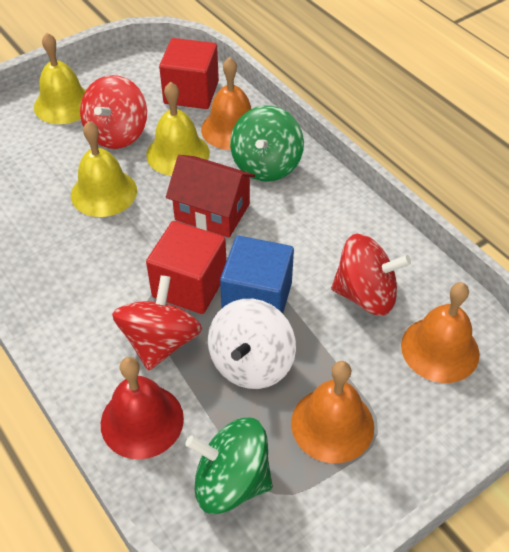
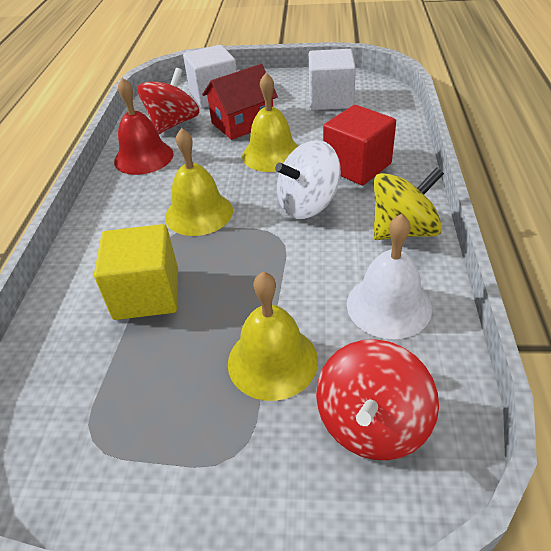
blue cube: 1 -> 0
green spinning top: 2 -> 0
orange bell: 3 -> 0
red cube: 2 -> 1
red spinning top: 3 -> 2
white bell: 0 -> 1
white cube: 0 -> 2
yellow cube: 0 -> 1
yellow spinning top: 0 -> 1

